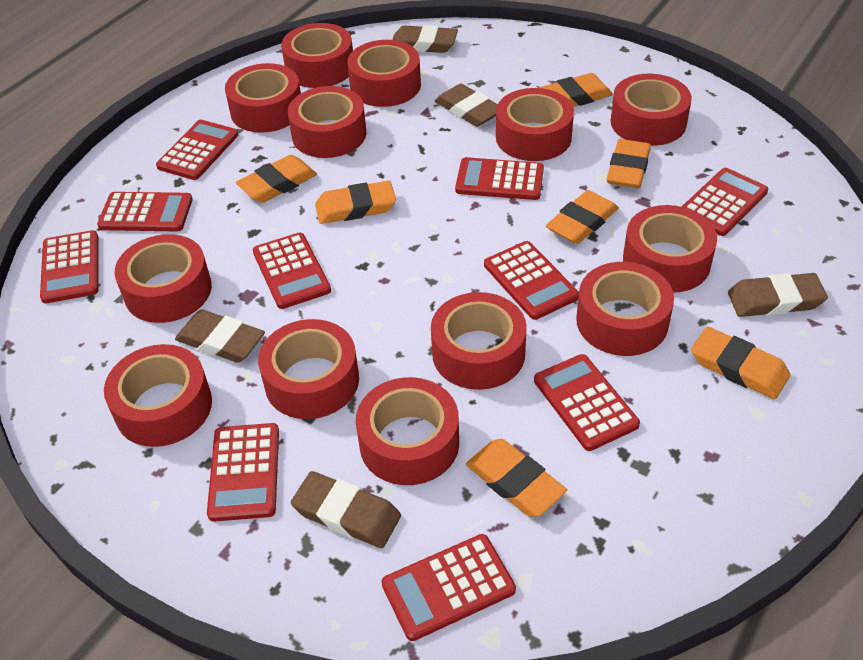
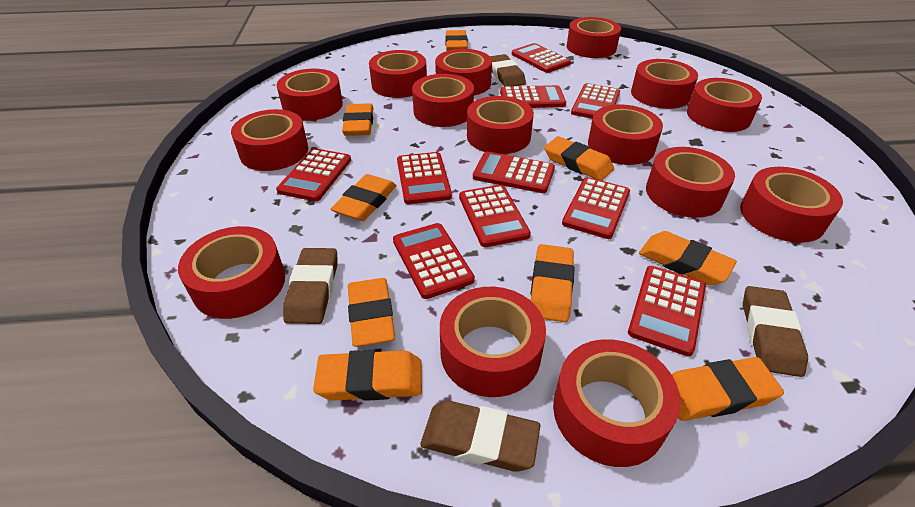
brown eraser: 5 -> 4
orange eraser: 7 -> 9
red tape: 13 -> 15

